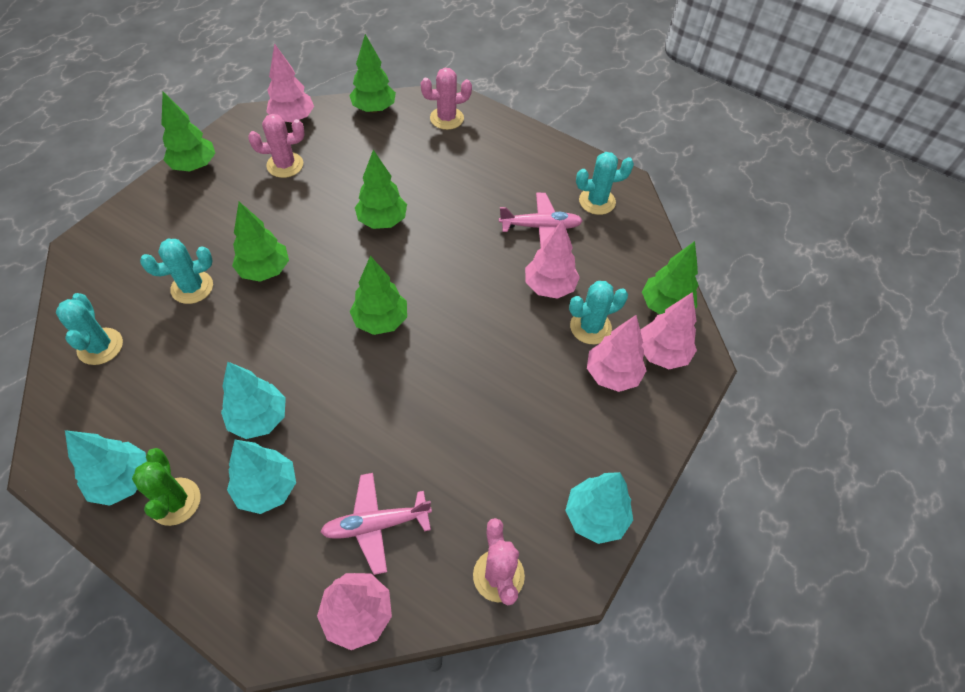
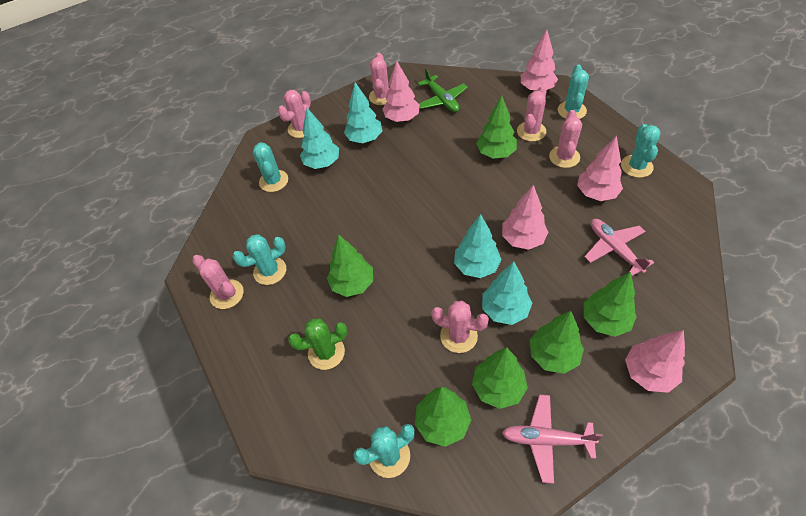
green plane: 0 -> 1
pink cactus: 3 -> 6
turquoise cactus: 4 -> 5

